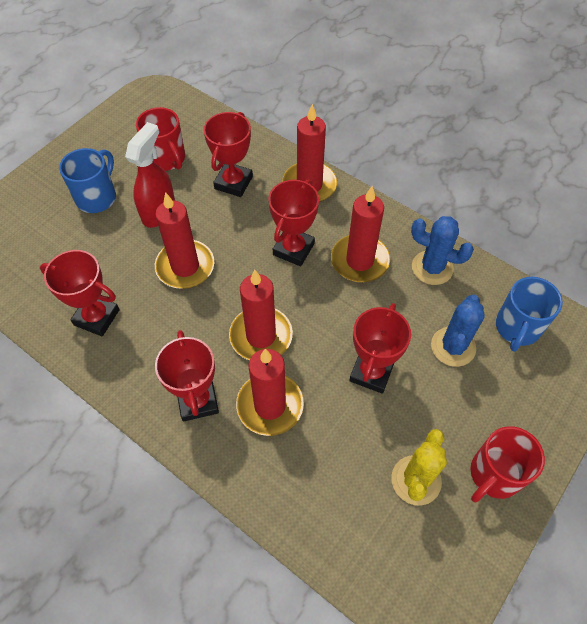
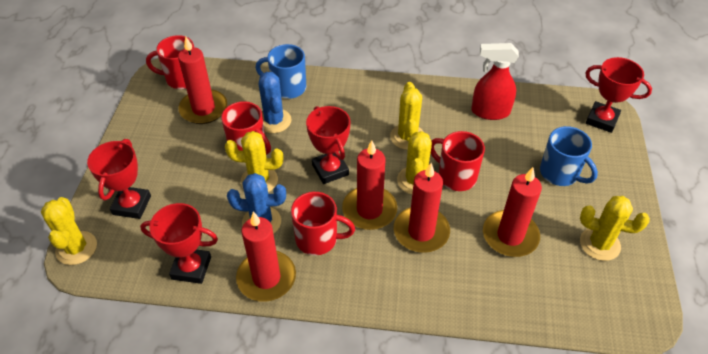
red mug: 2 -> 4
red trophy: 5 -> 4
yellow cactus: 1 -> 5

